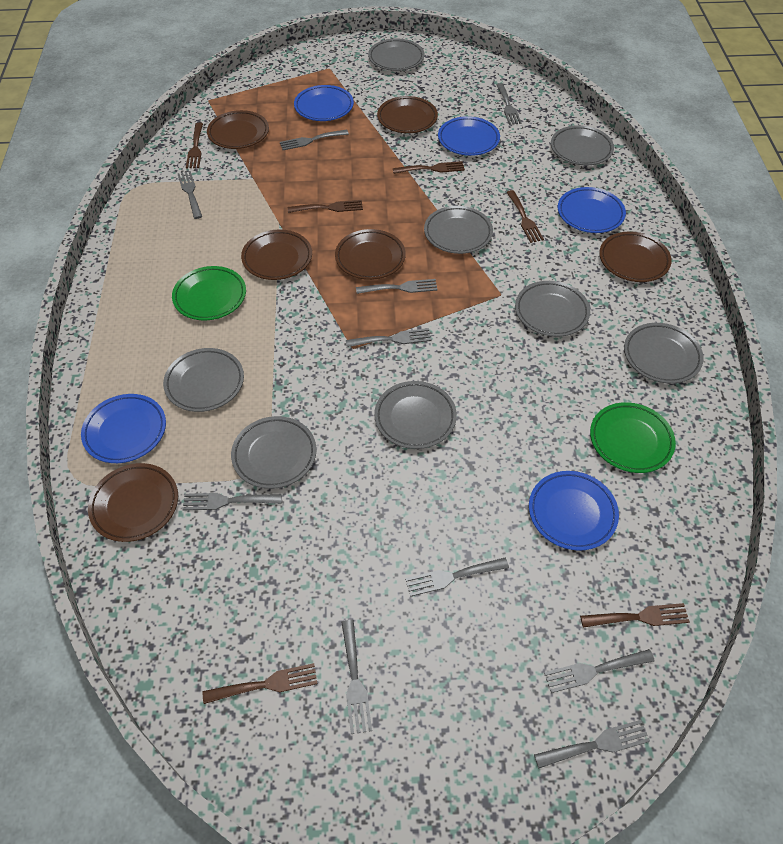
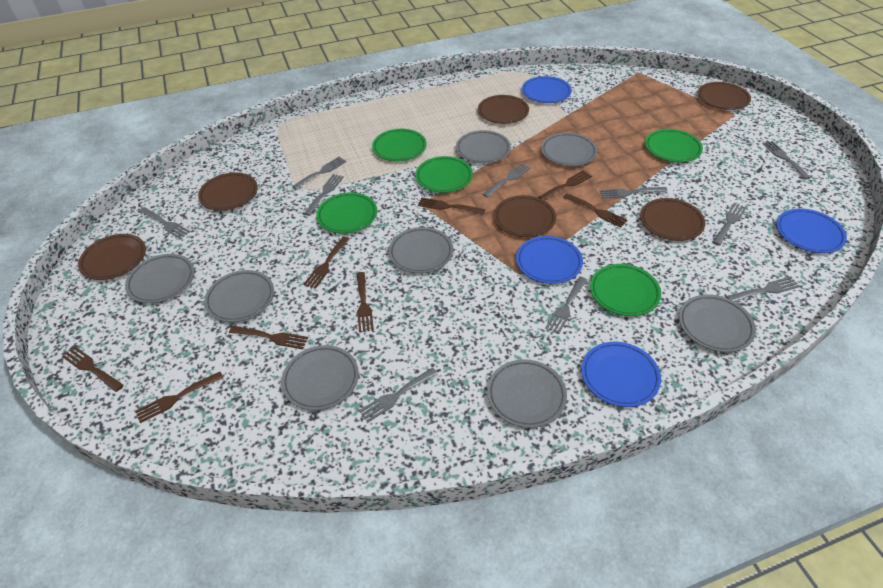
blue plate: 5 -> 4
brown fork: 6 -> 8
green plate: 2 -> 5

